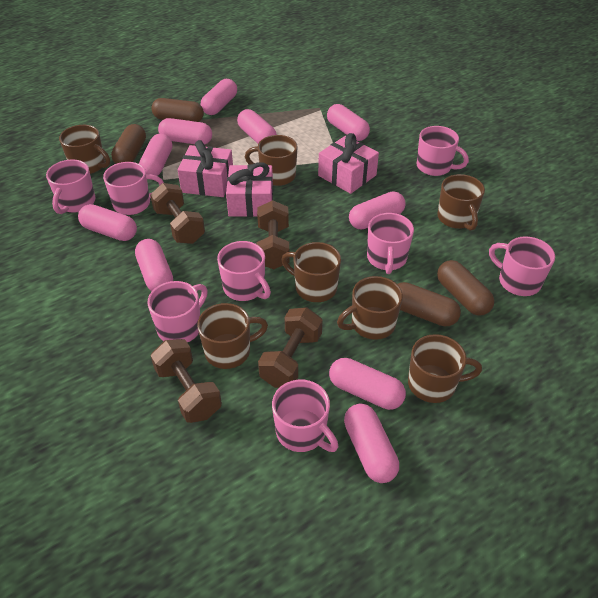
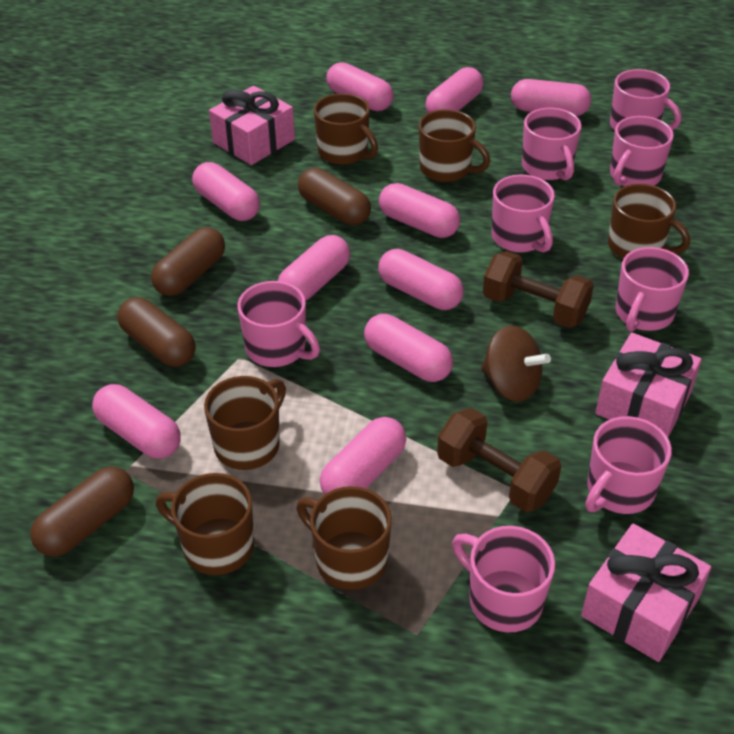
brown dumbbell: 4 -> 2
brown mug: 7 -> 6
brown spinning top: 0 -> 1

